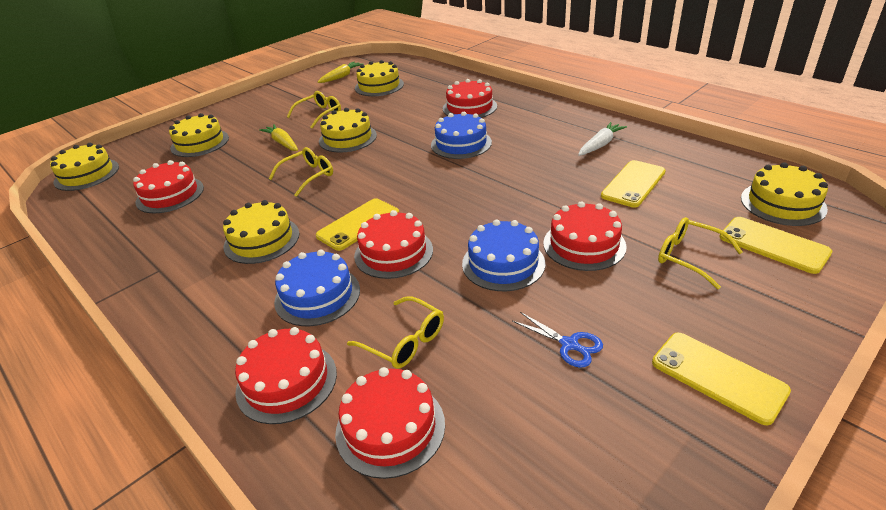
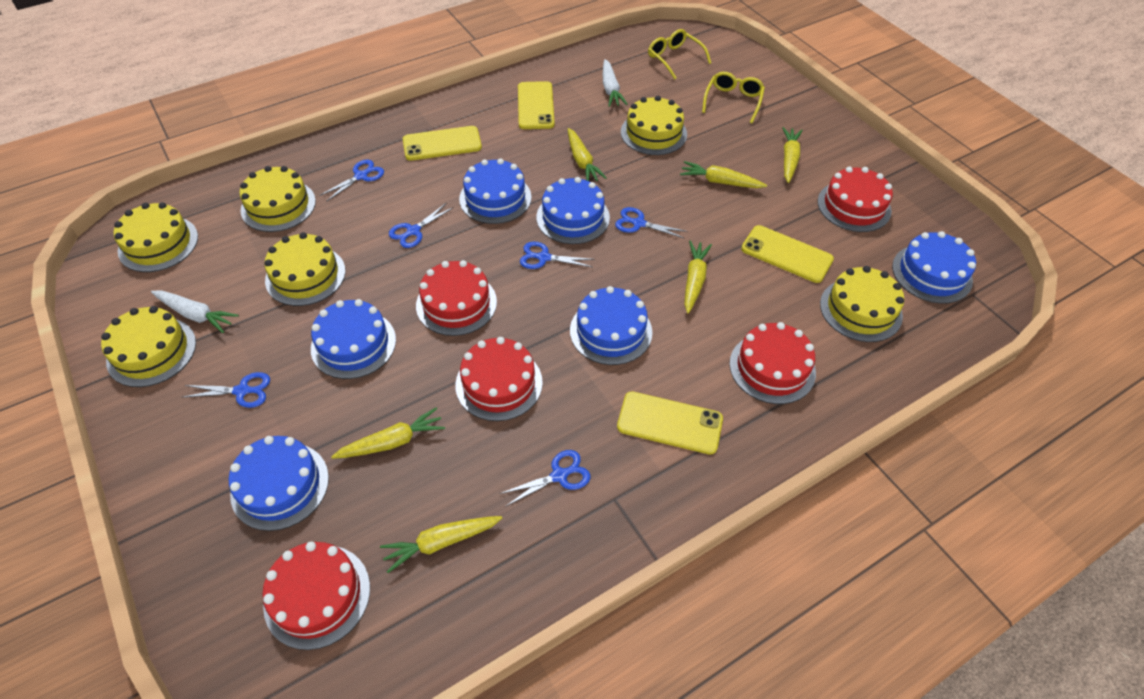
blue cake: 3 -> 6
blue scissors: 1 -> 6
red cake: 6 -> 5
white carrot: 1 -> 2
yellow carrot: 2 -> 6
yellow glasses: 4 -> 2

